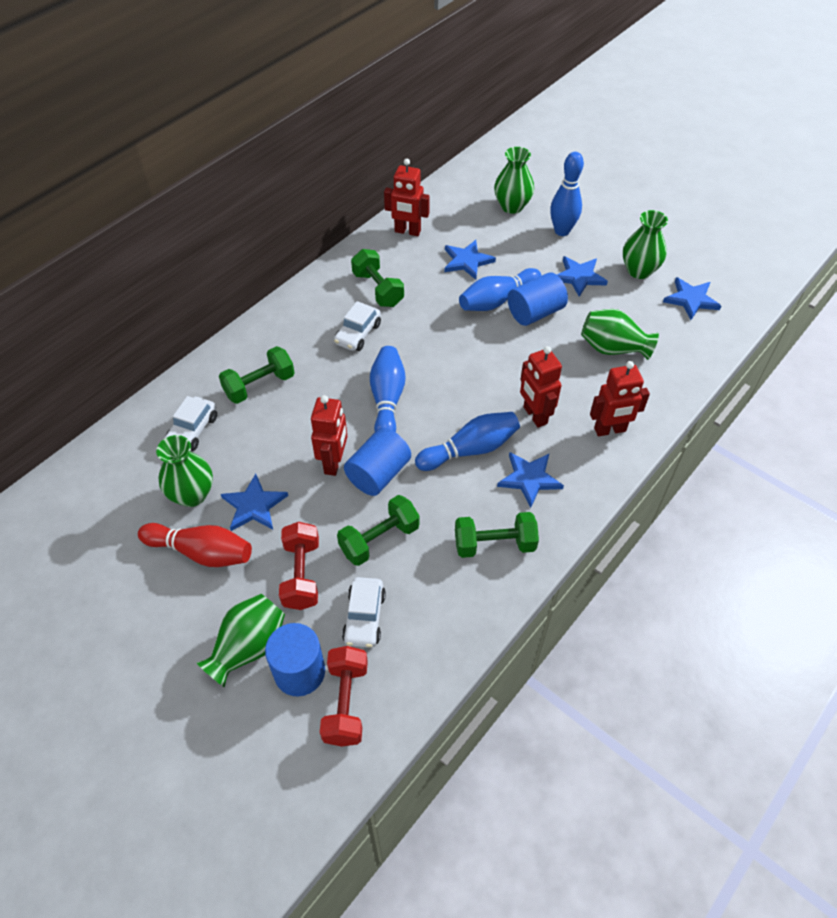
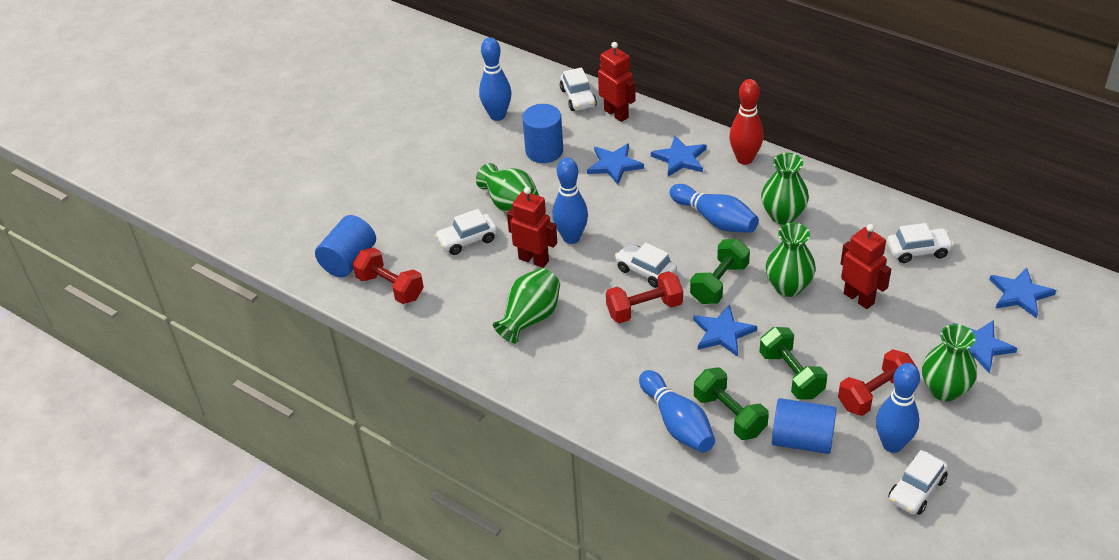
blue bowling pin: 4 -> 5
green dumbbell: 4 -> 3
red dumbbell: 2 -> 3
red robot: 4 -> 3
white car: 3 -> 5

